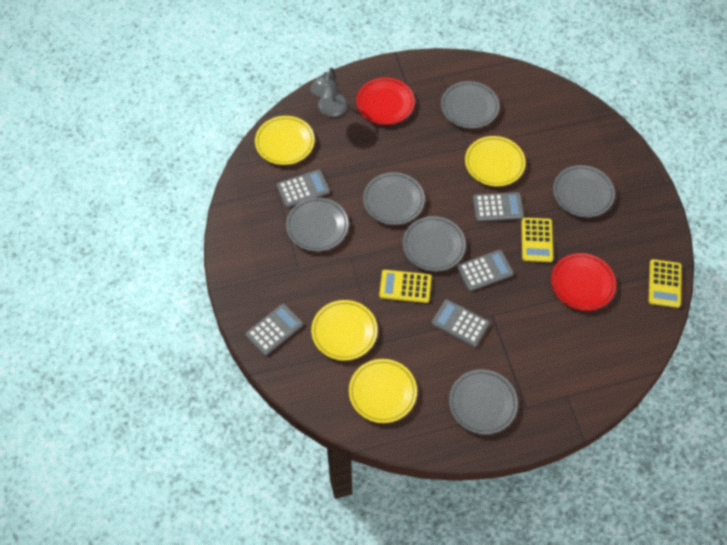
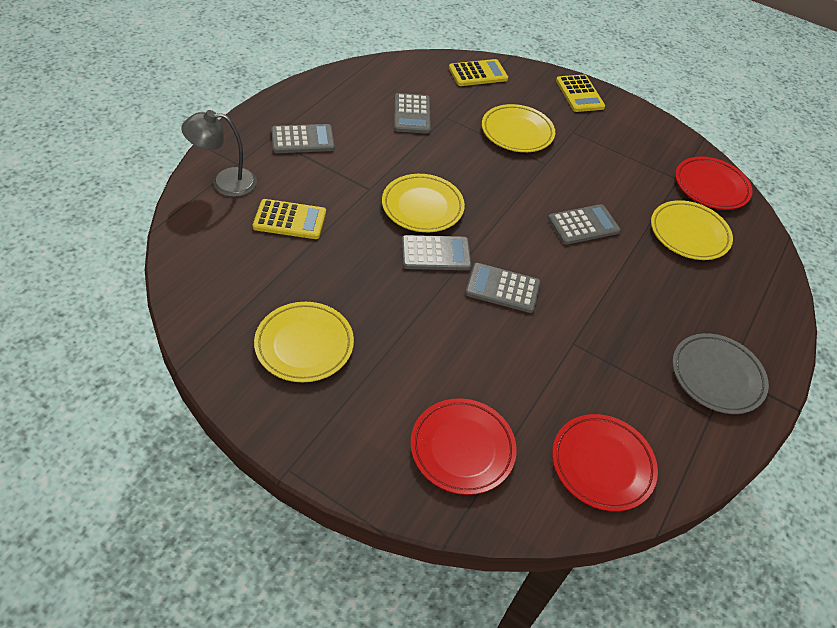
grey plate: 6 -> 1
red plate: 2 -> 3

